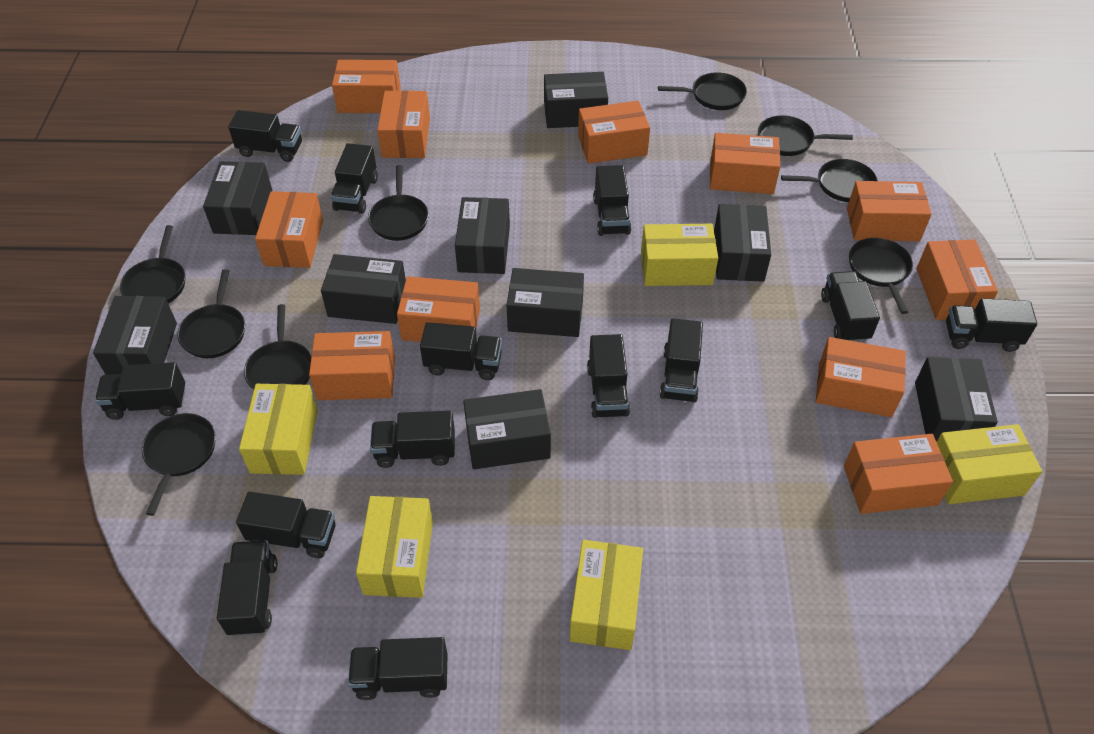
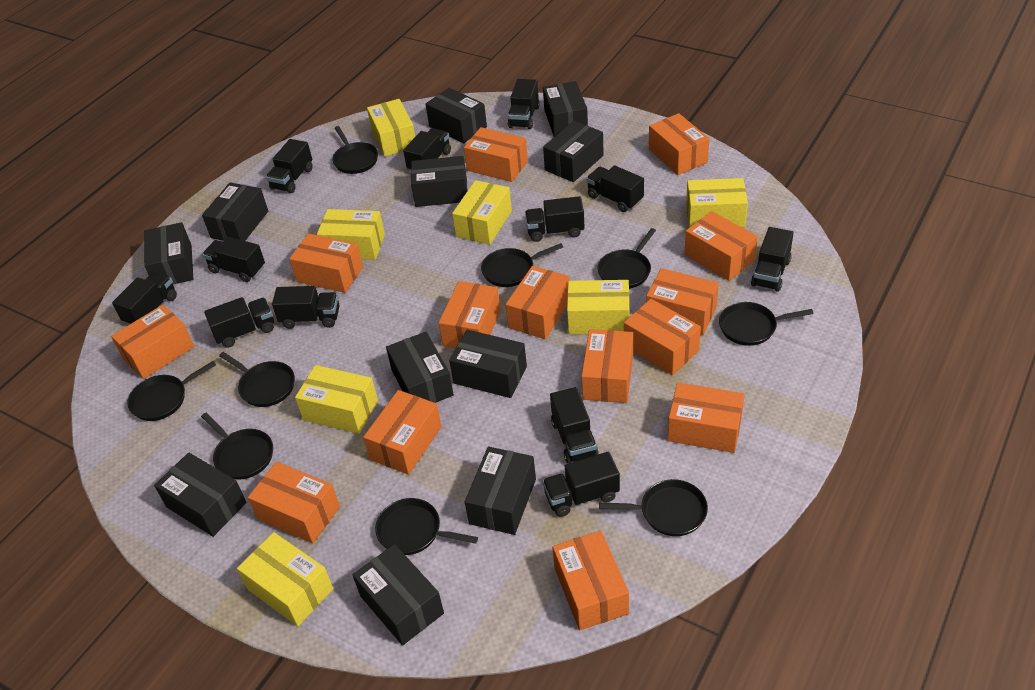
black box: 9 -> 11
black truck: 13 -> 12
orange box: 11 -> 14
yellow box: 5 -> 7

